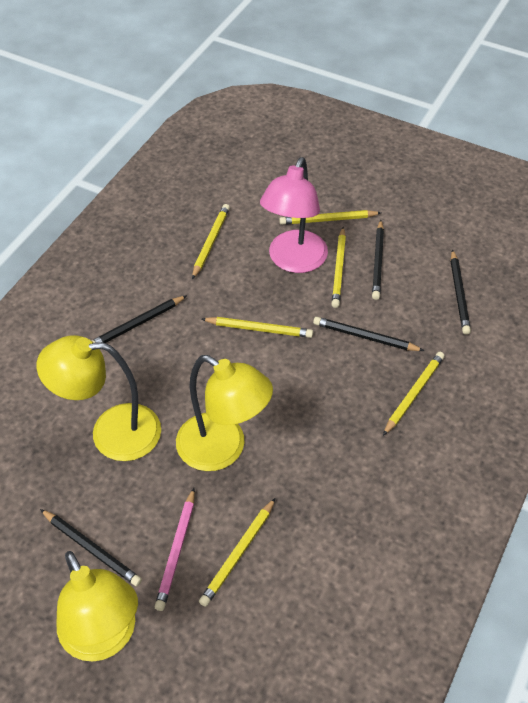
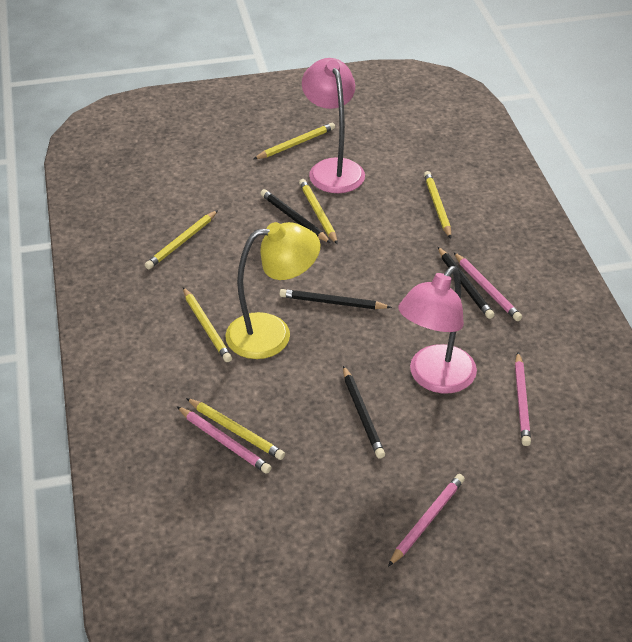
black pencil: 5 -> 4
pink lamp: 1 -> 2
pink pencil: 1 -> 4
yellow lamp: 3 -> 1

